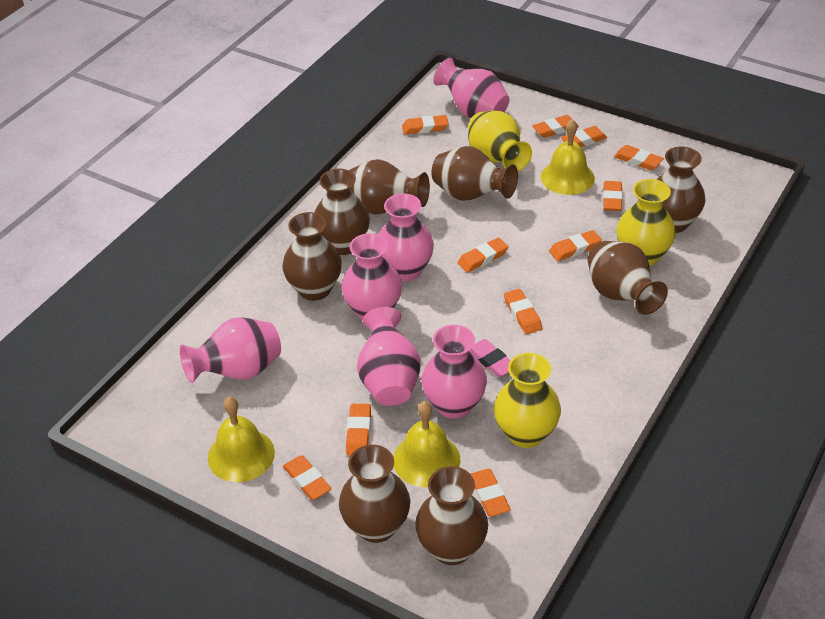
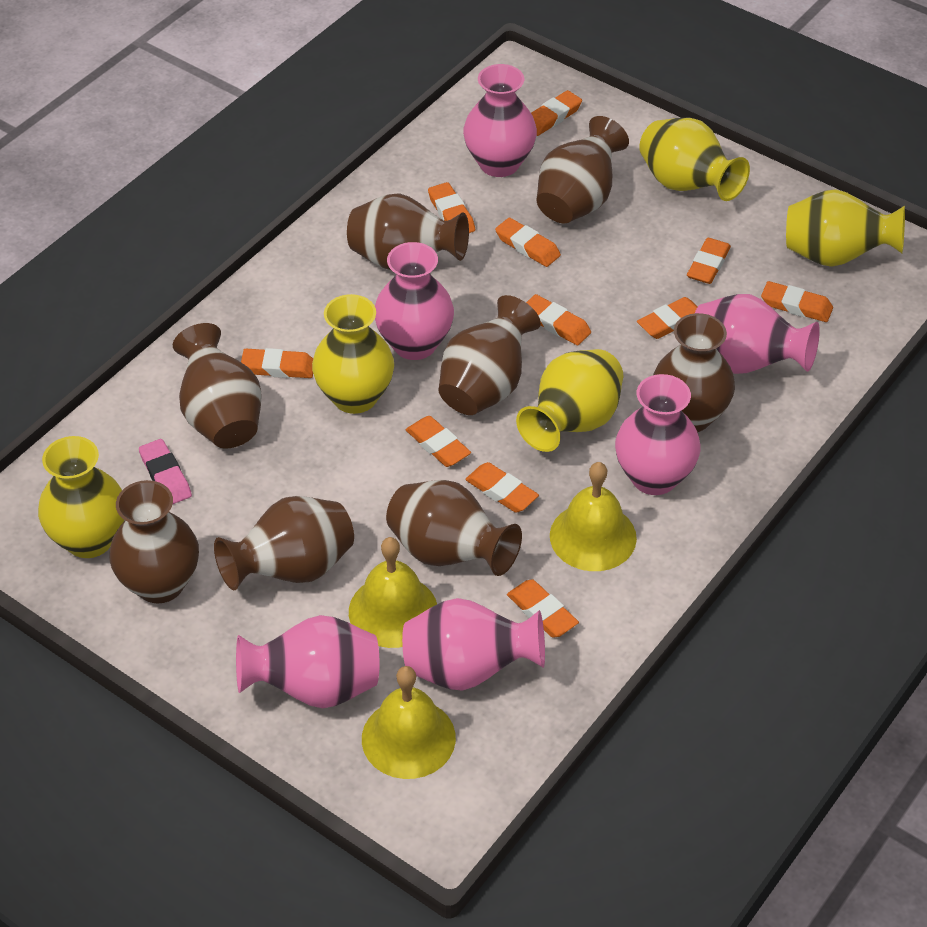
yellow vase: 3 -> 5

